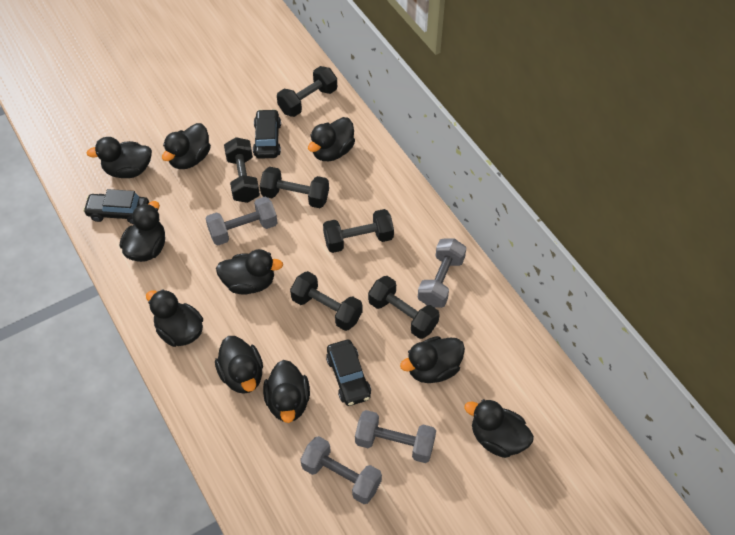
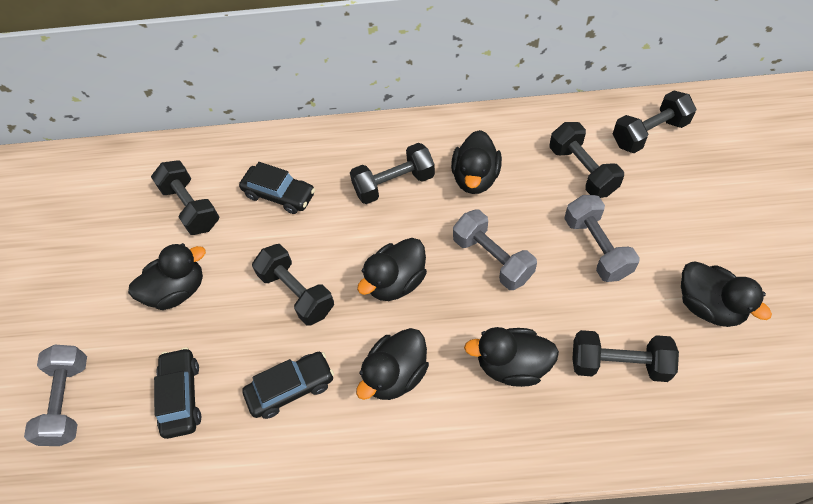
black duck: 10 -> 6
grey dumbbell: 4 -> 3

